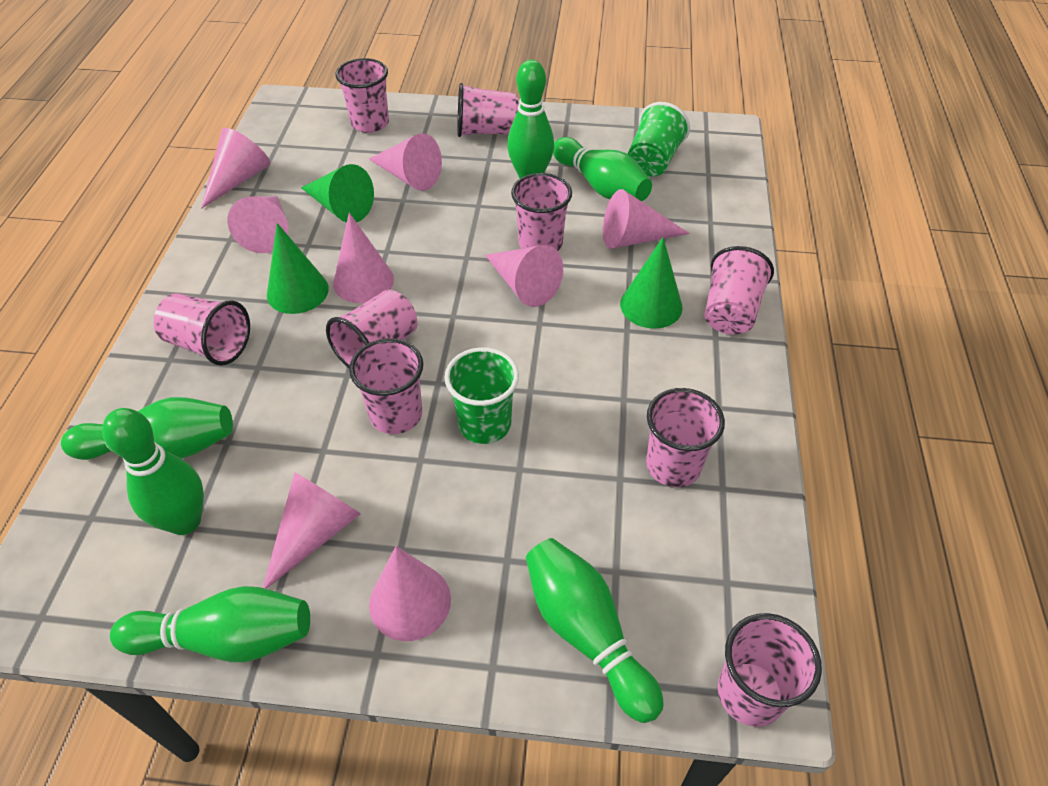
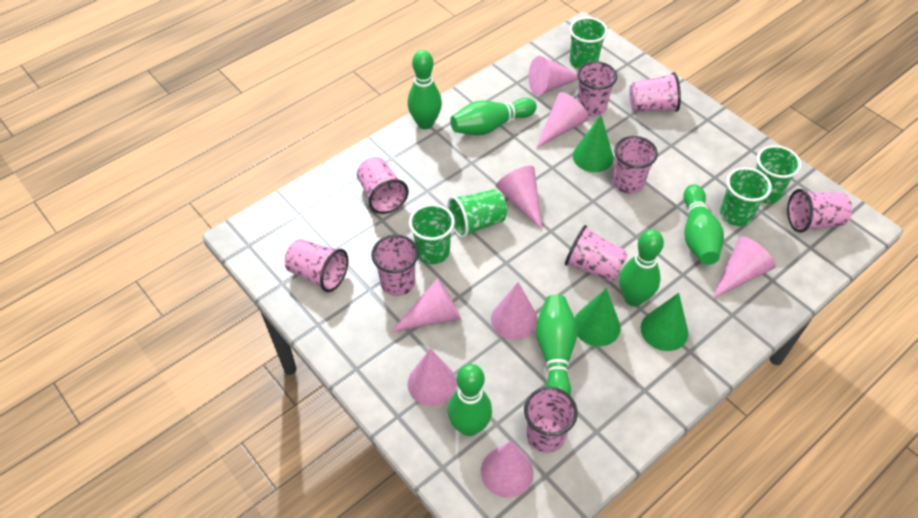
green cup: 2 -> 5

